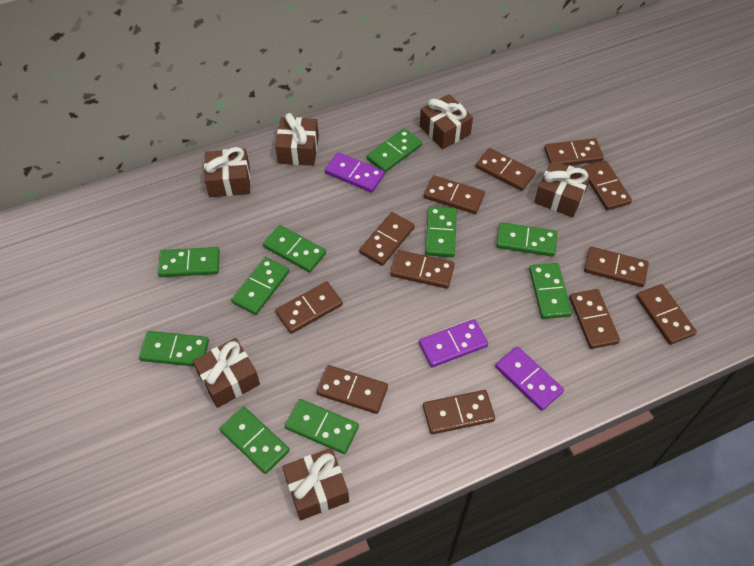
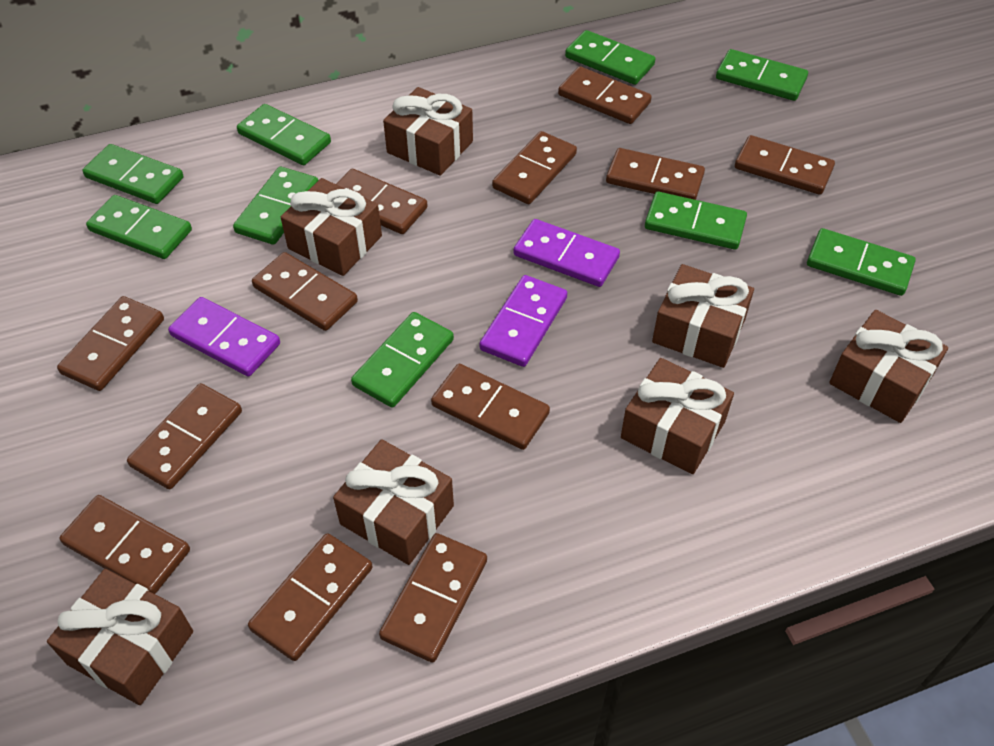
brown gift: 6 -> 7
green domino: 10 -> 9

